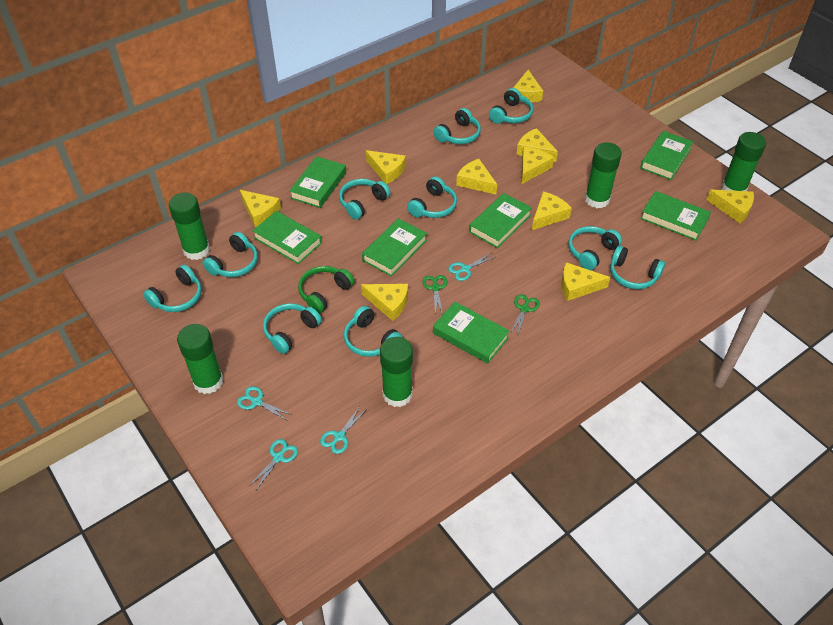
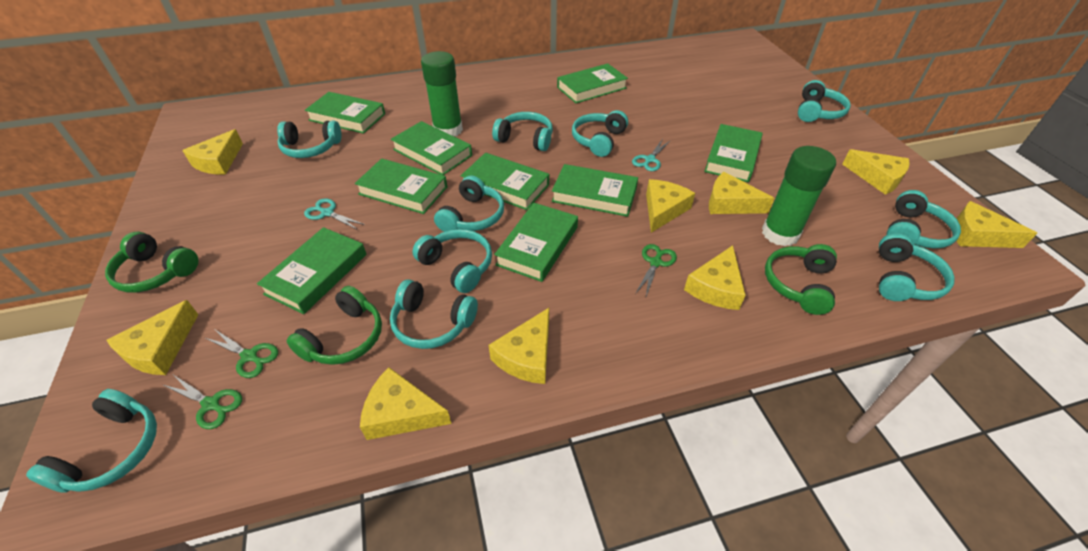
green book: 7 -> 9
green glue stick: 5 -> 2
green headphones: 1 -> 3
green scissors: 2 -> 3
turquoise scissors: 4 -> 2
yellow cheese: 10 -> 9

